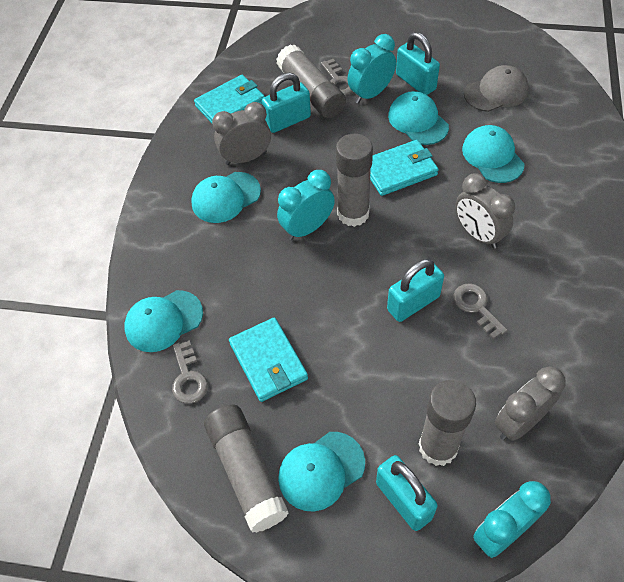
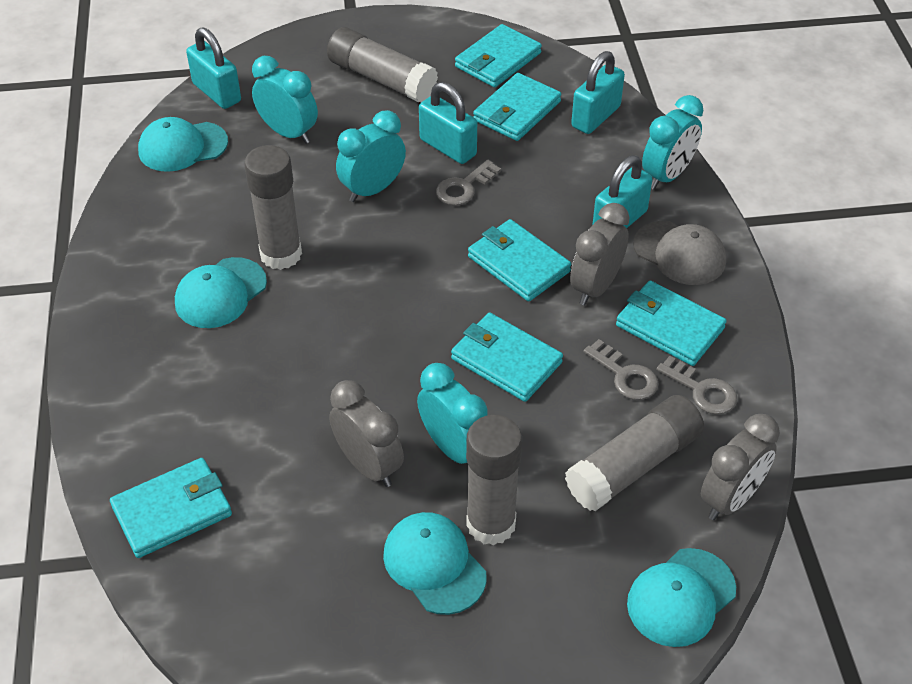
turquoise cap: 5 -> 4
turquoise clock: 3 -> 4
turquoise wallet: 3 -> 6

